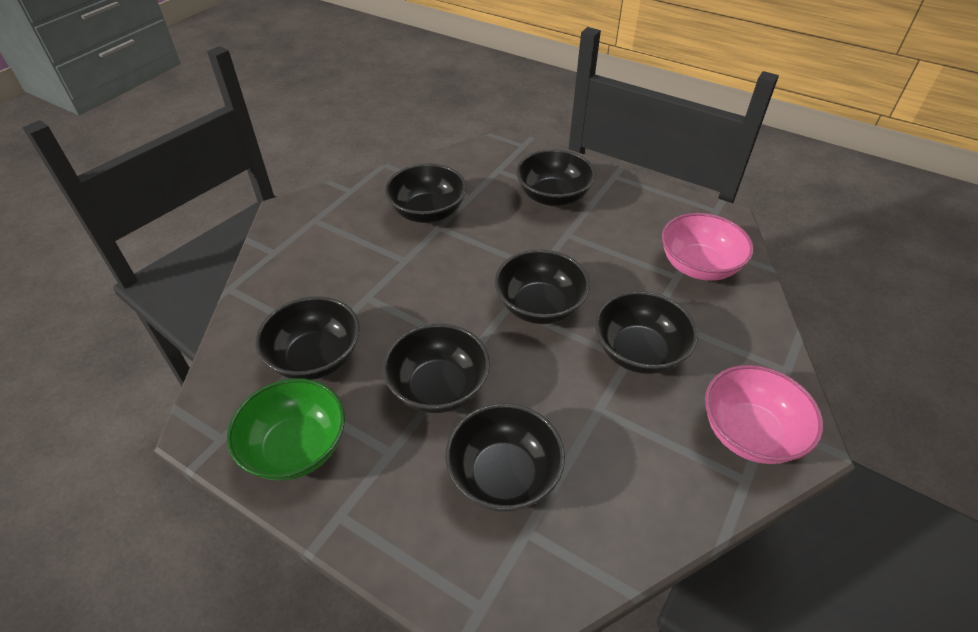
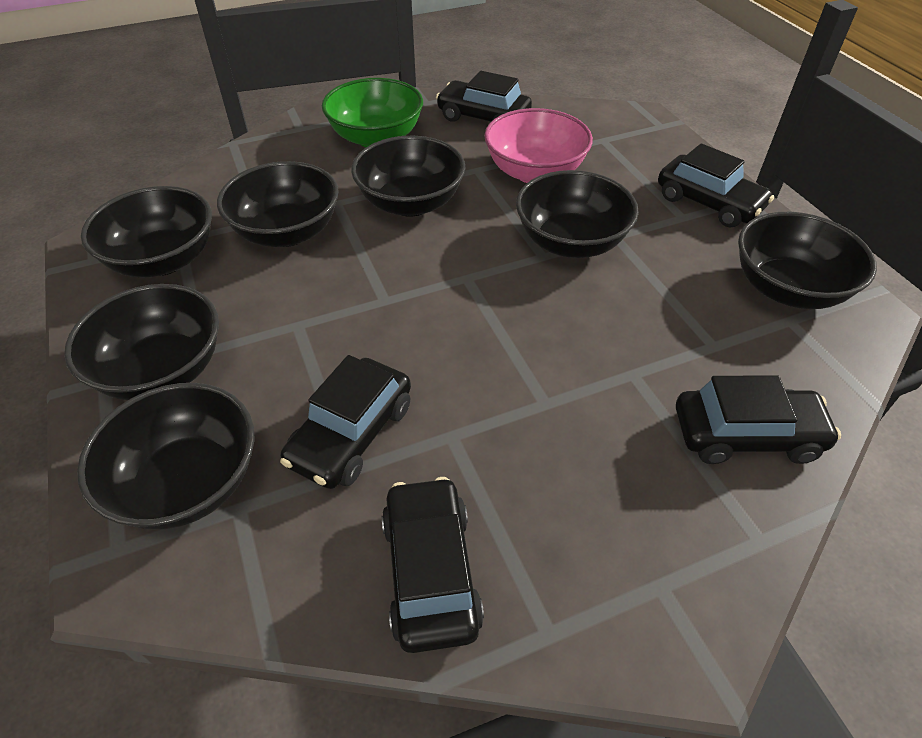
black car: 0 -> 5
pink bowl: 2 -> 1

